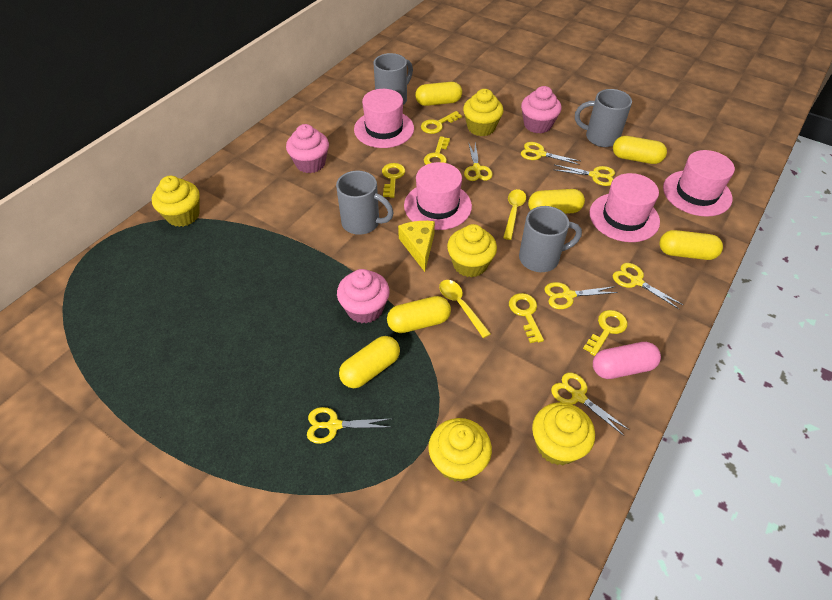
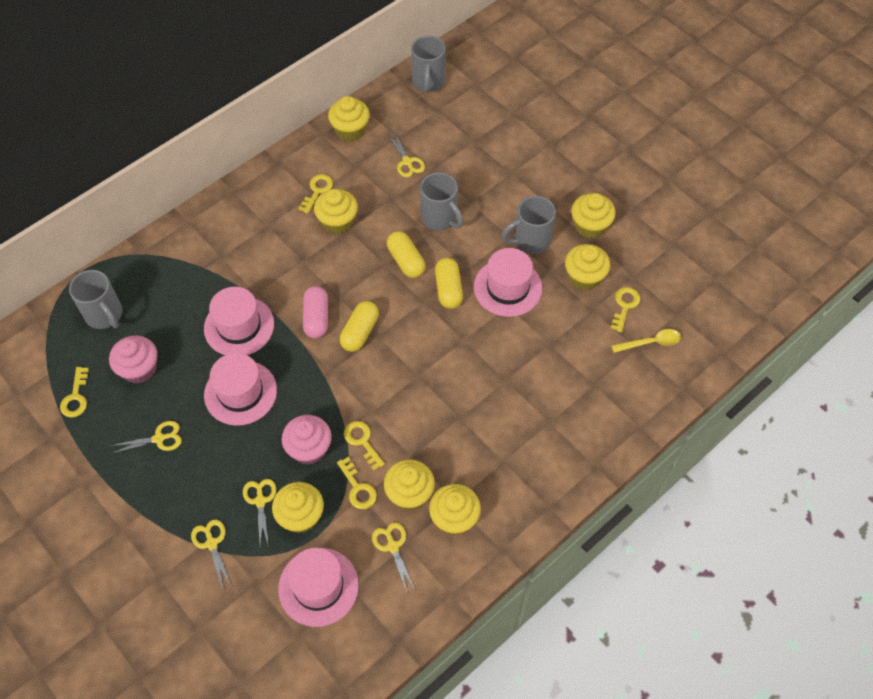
pink cupcake: 3 -> 2
yellow capsule: 6 -> 3
yellow cheese: 1 -> 0
yellow cupcake: 5 -> 7
yellow scissors: 7 -> 5
yellow spoon: 2 -> 1

